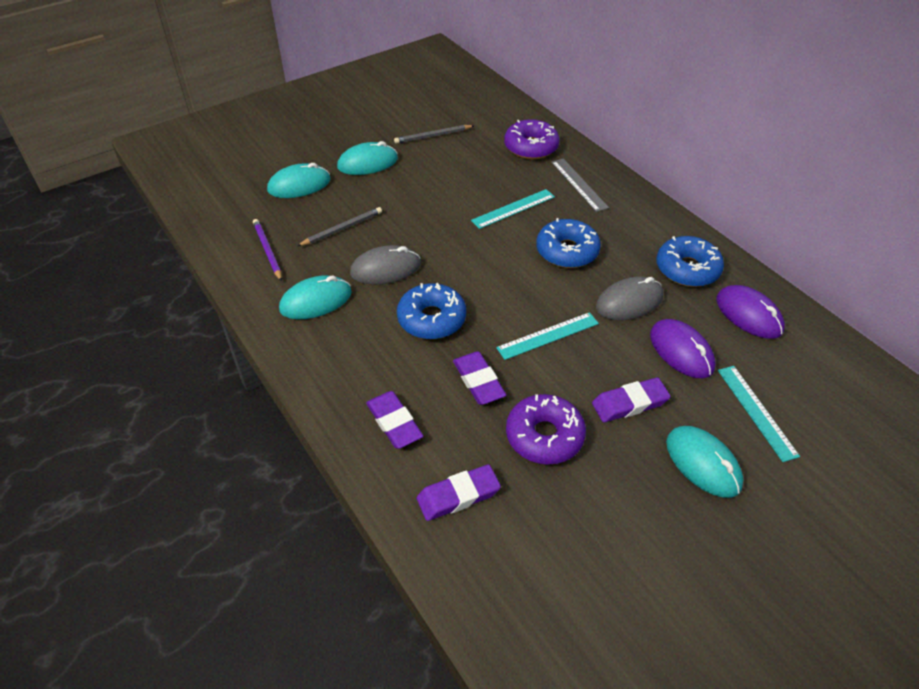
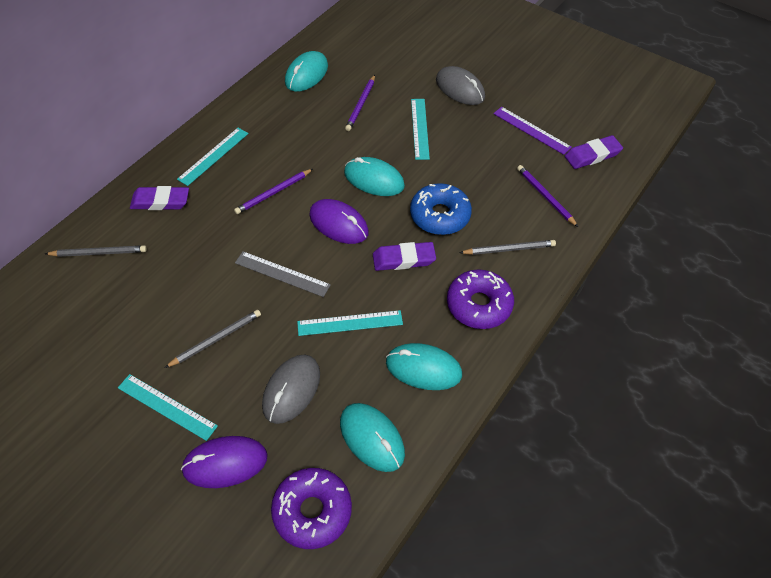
blue donut: 3 -> 1
grey pencil: 2 -> 3
purple eraser: 4 -> 3
purple pencil: 1 -> 3
purple ruler: 0 -> 1
turquoise ruler: 3 -> 4

